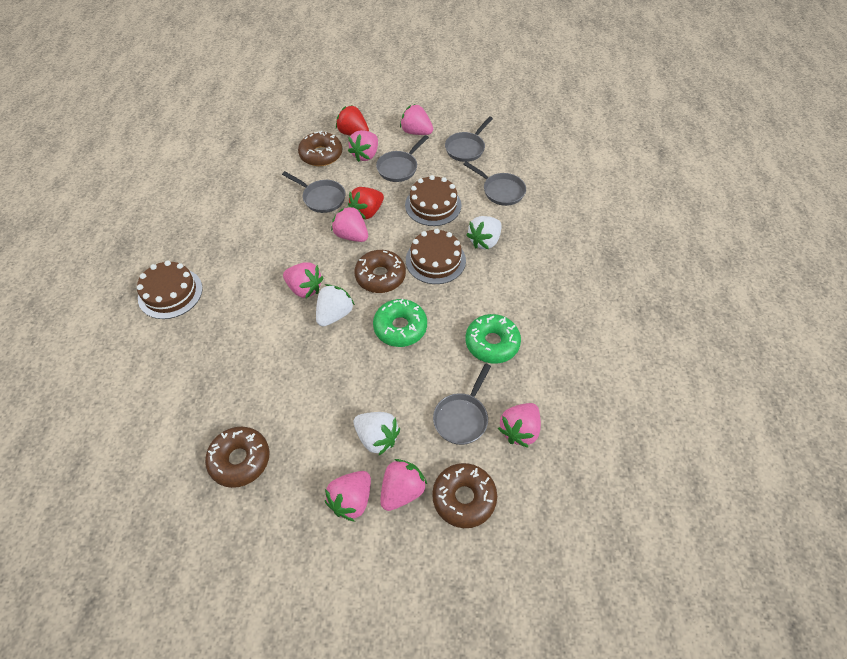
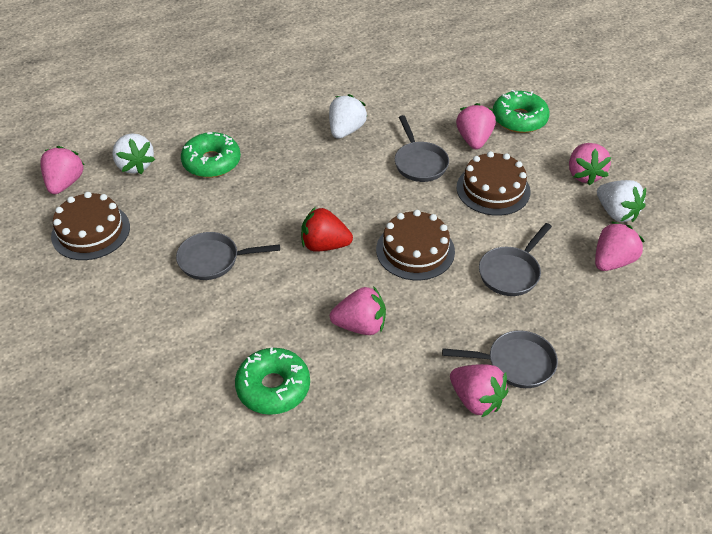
brown donut: 4 -> 0
green donut: 2 -> 3
grey pan: 5 -> 4
pink strawberry: 7 -> 6
red strawberry: 2 -> 1

